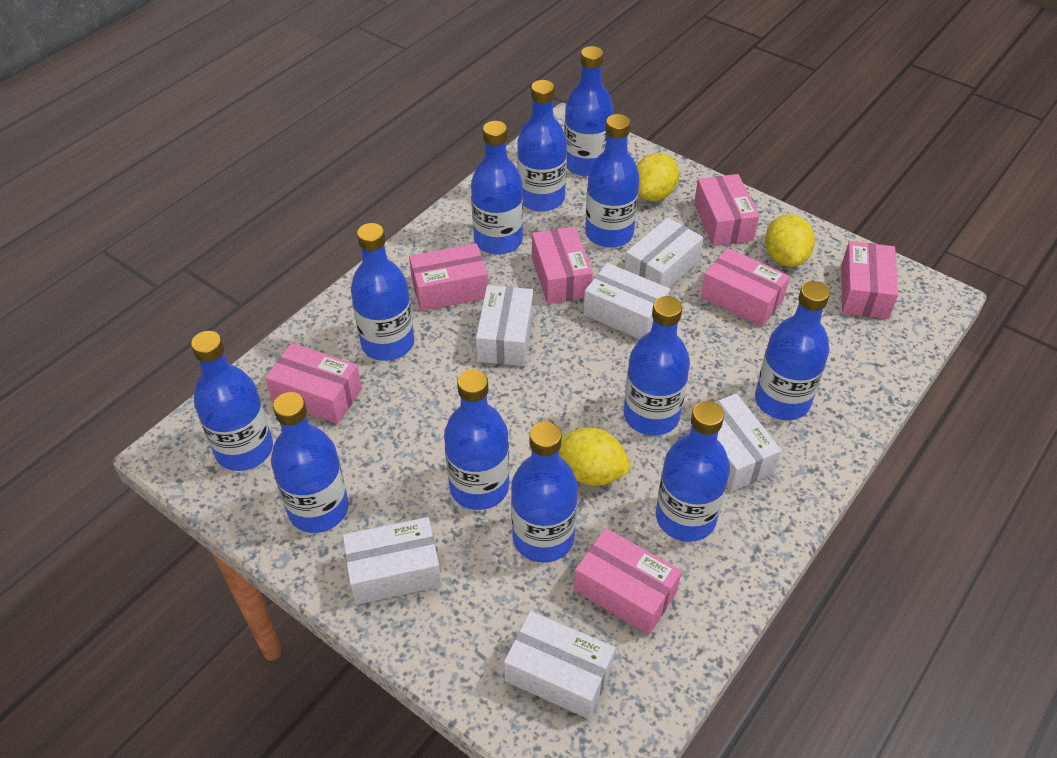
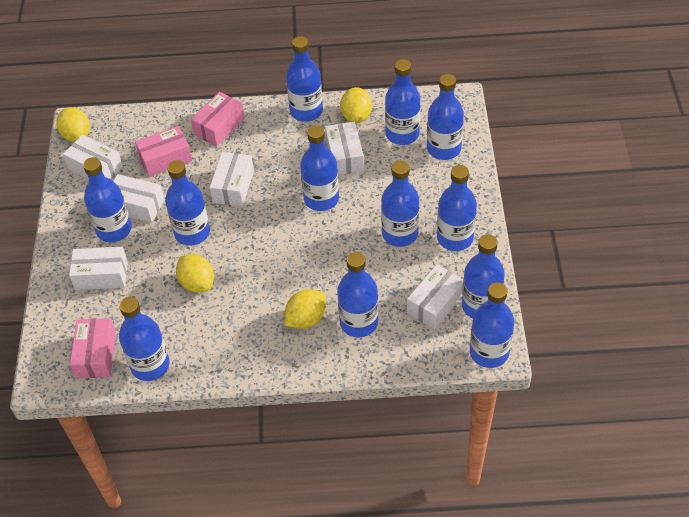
pink box: 7 -> 3
yellow lemon: 3 -> 4

